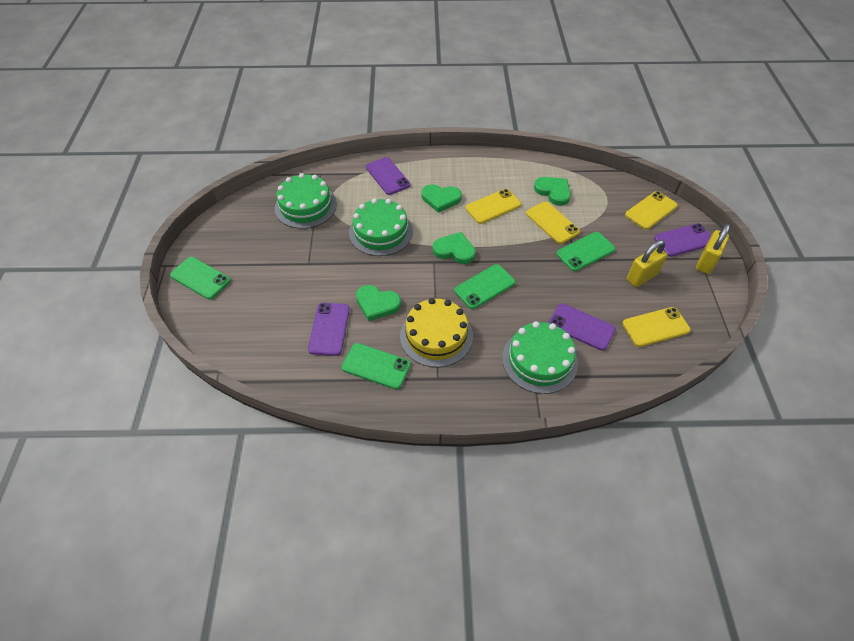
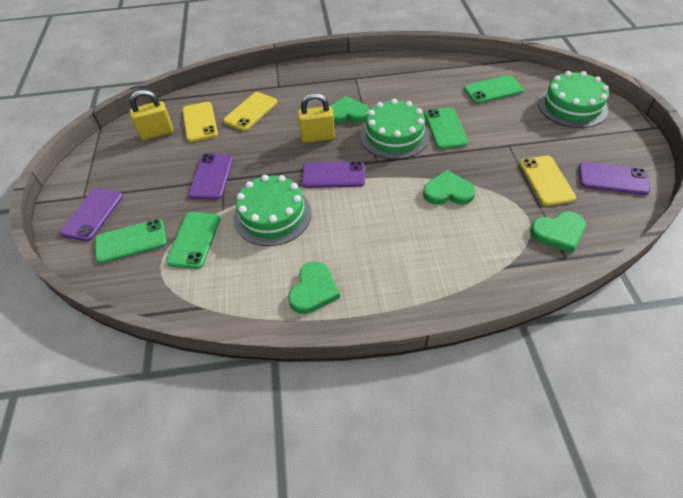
yellow cake: 1 -> 0
yellow phone: 4 -> 3

